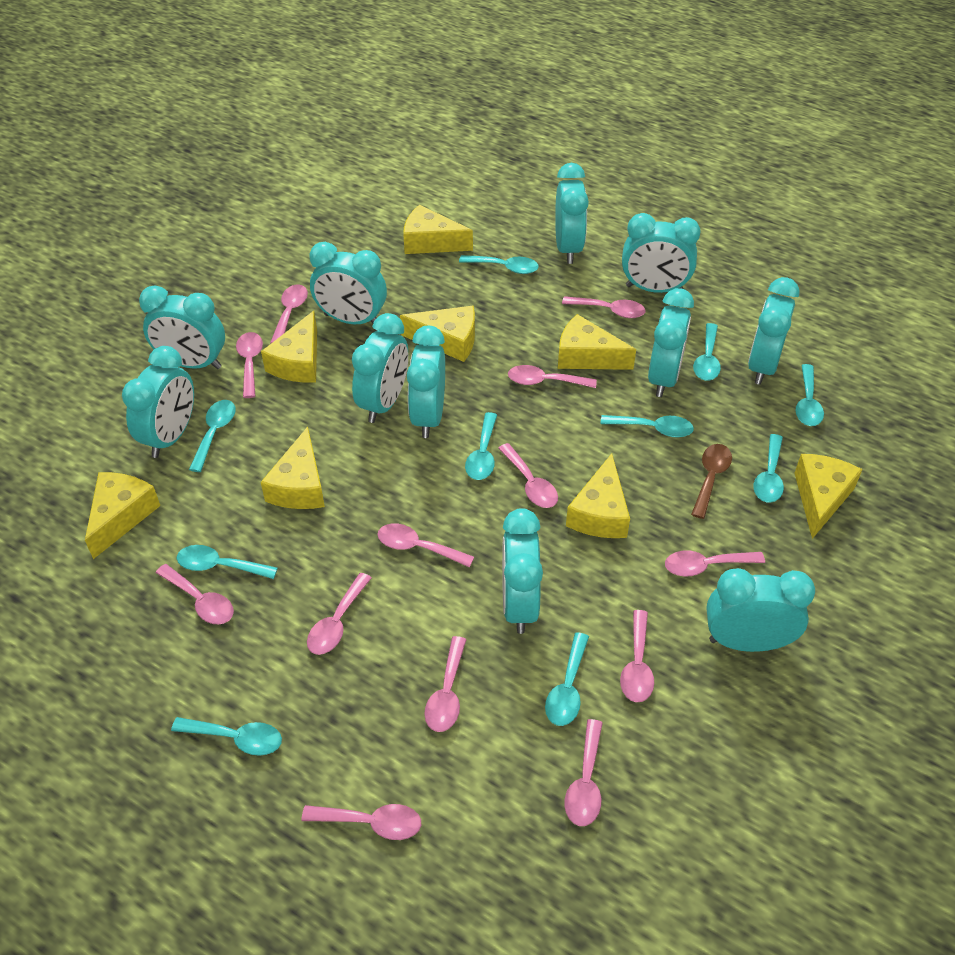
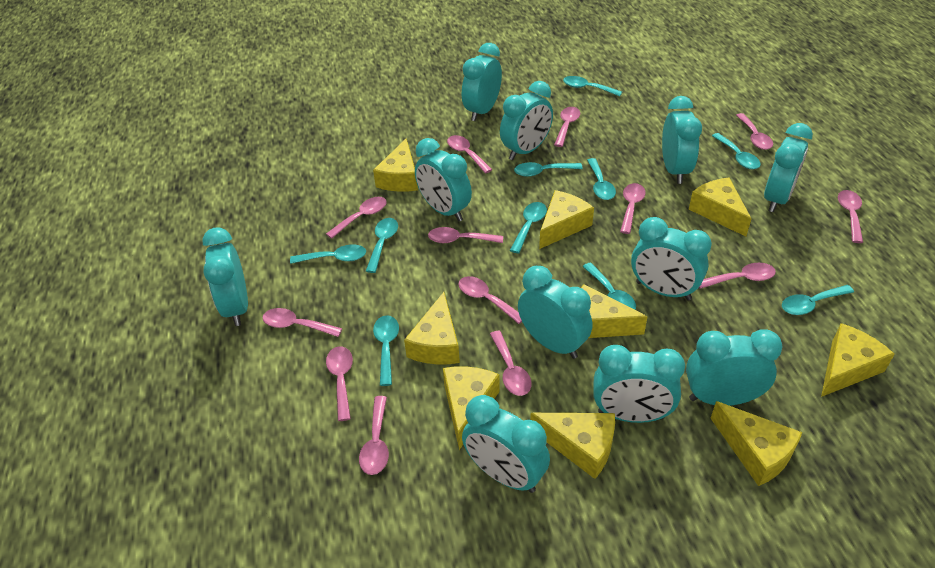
brown spoon: 1 -> 0
yellow cheese: 8 -> 9

